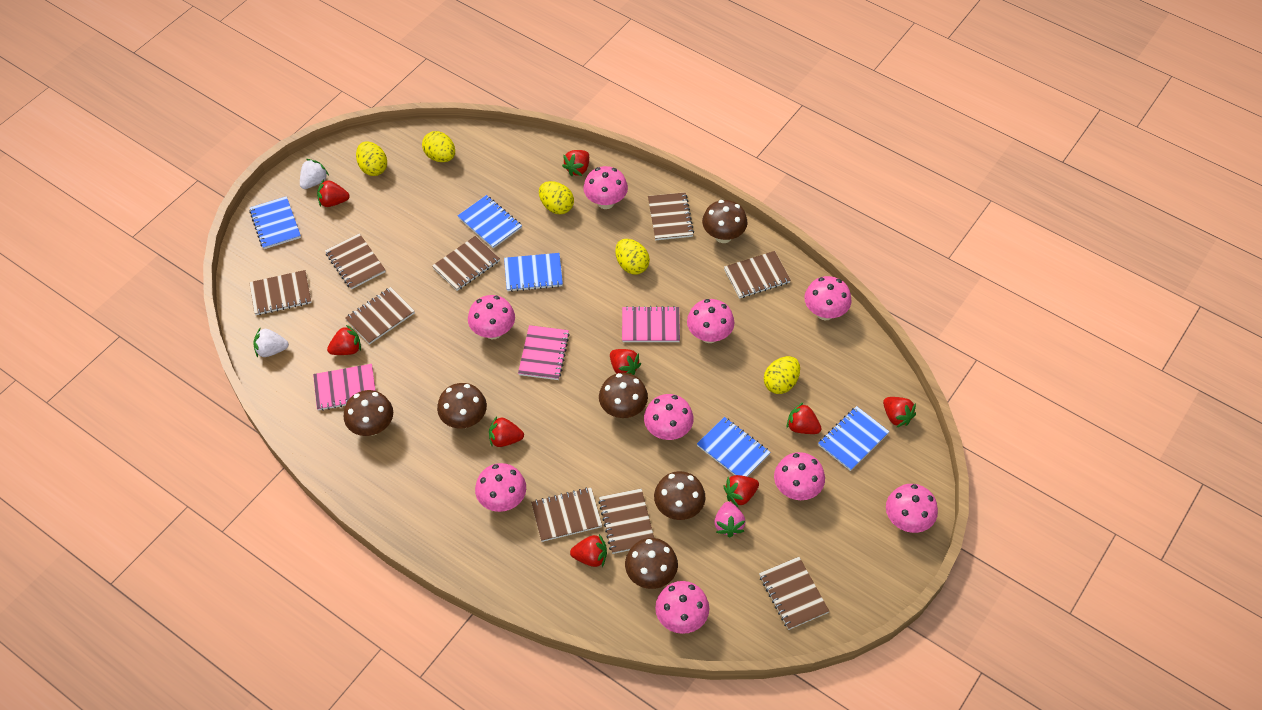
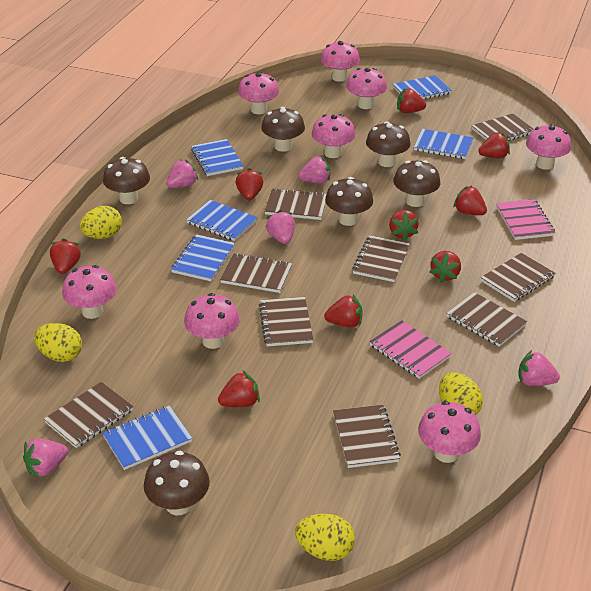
blue notebook: 5 -> 6
pink mushroom: 9 -> 8
pink notebook: 3 -> 2
pink strawberry: 1 -> 5
white strawberry: 2 -> 0
yellow egg: 5 -> 4

